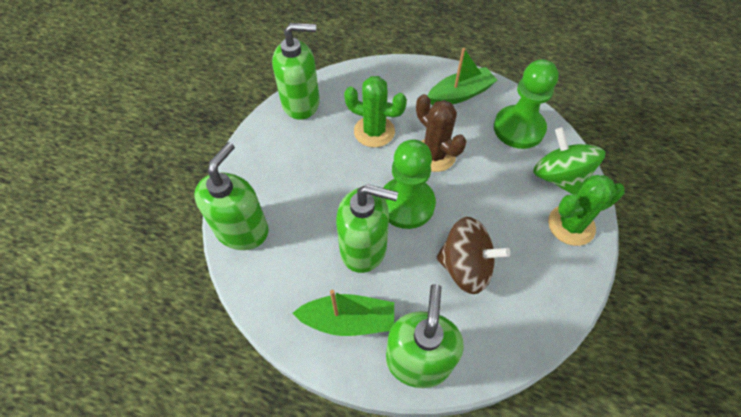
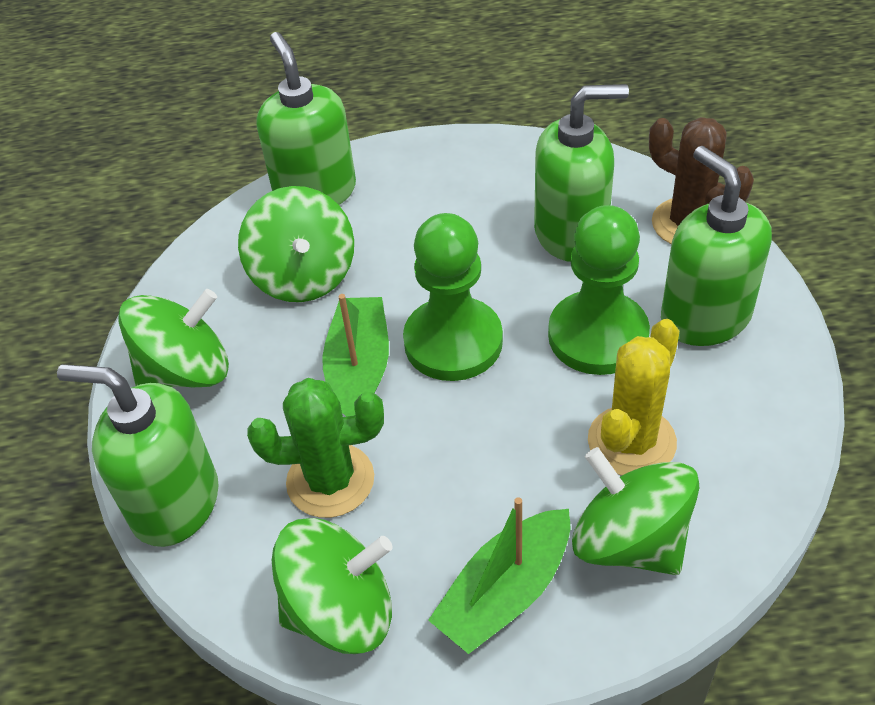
brown spinning top: 1 -> 0
green cactus: 2 -> 1
green spinning top: 1 -> 4
yellow cactus: 0 -> 1

